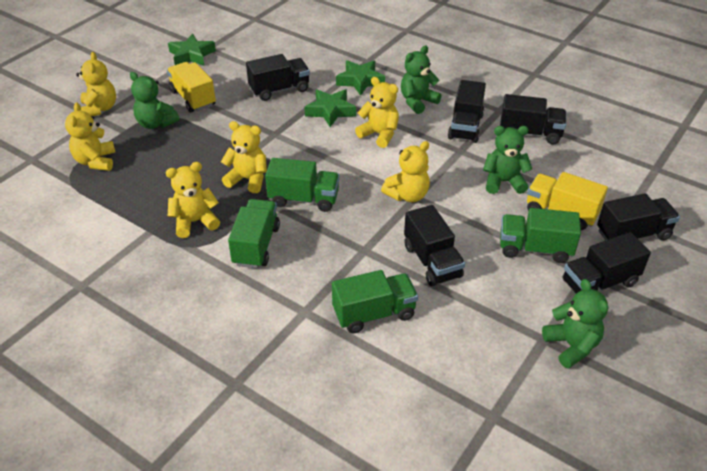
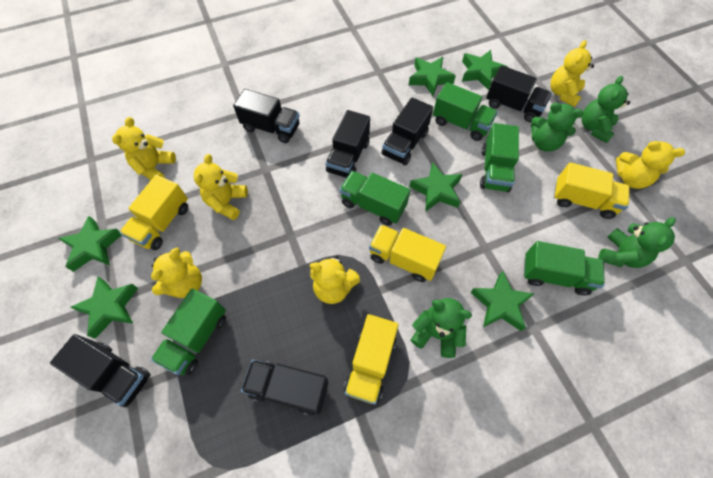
green star: 3 -> 6
green truck: 4 -> 5
yellow truck: 2 -> 4

